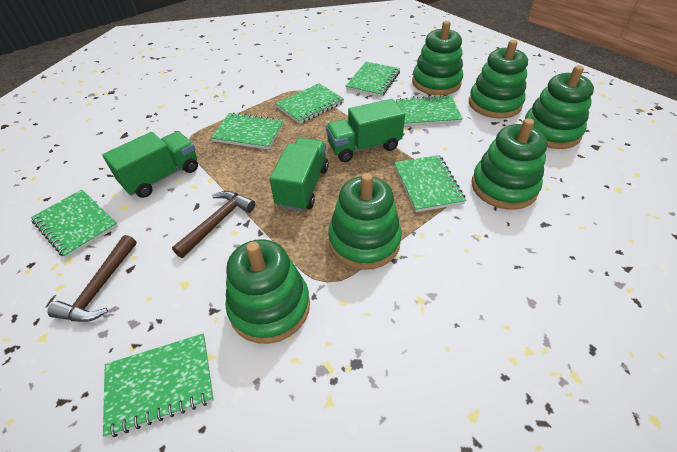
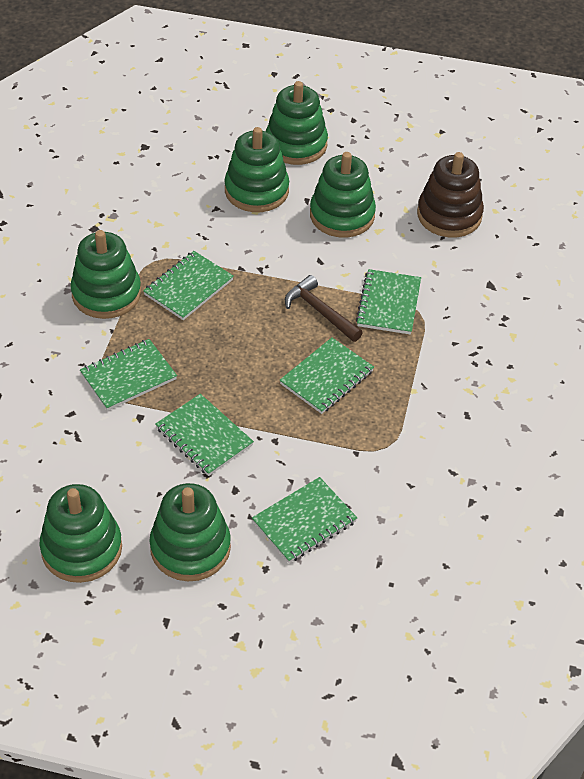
brown hammer: 2 -> 1
brown stacking toy: 0 -> 1
green notebook: 7 -> 6
green truck: 3 -> 0

